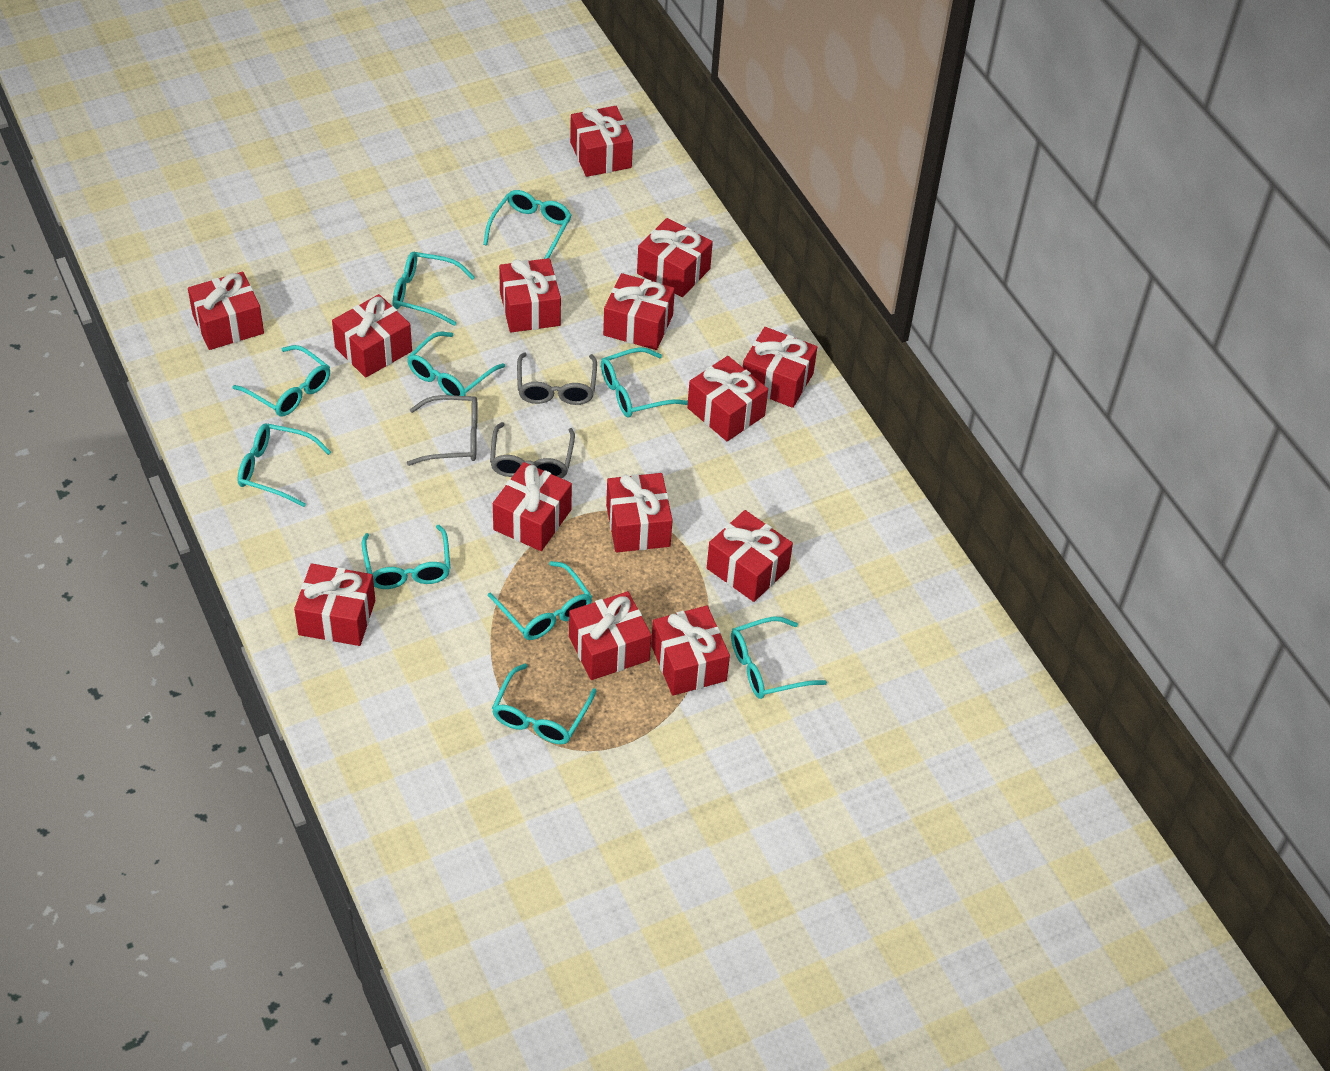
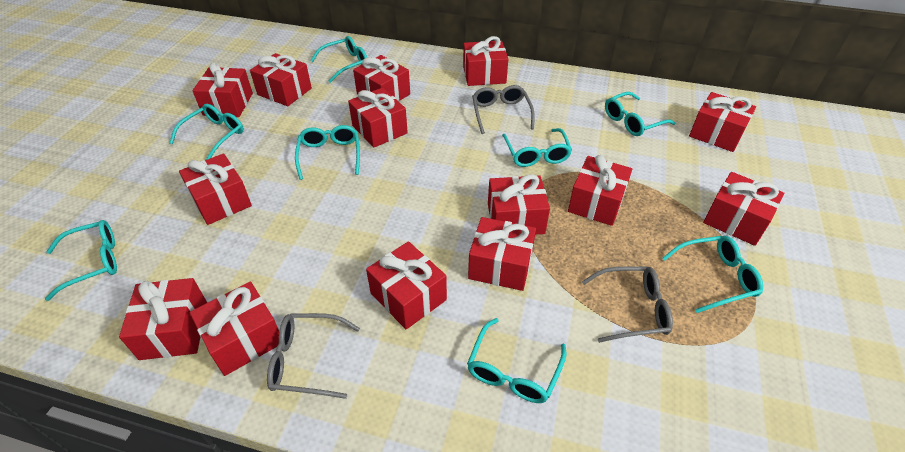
turquoise glasses: 10 -> 8

